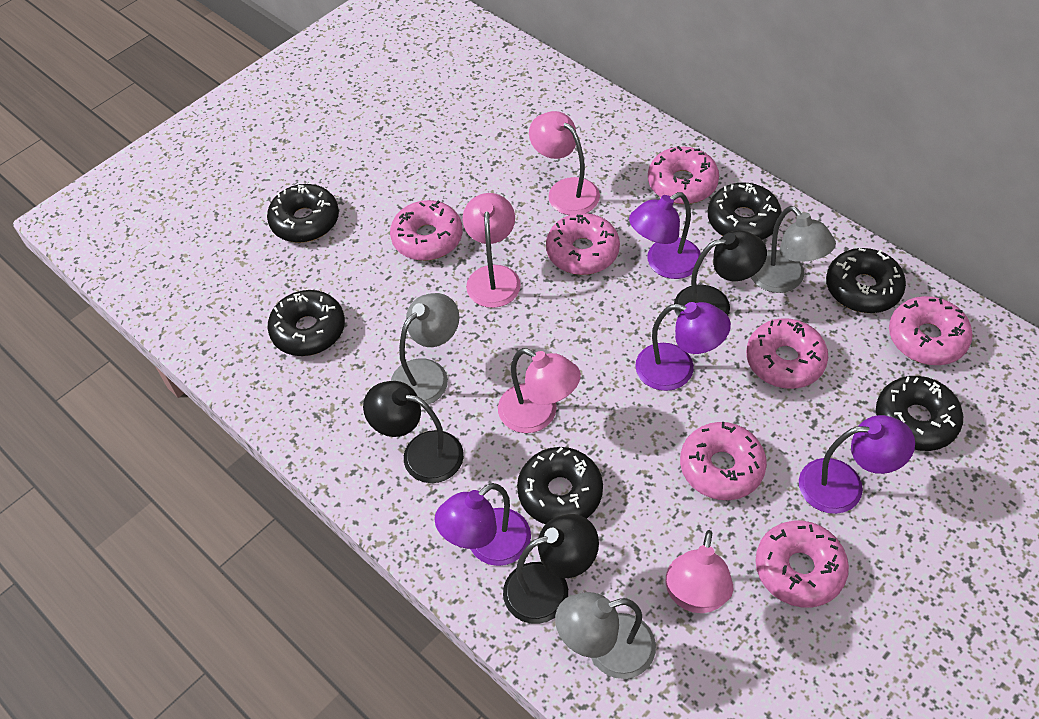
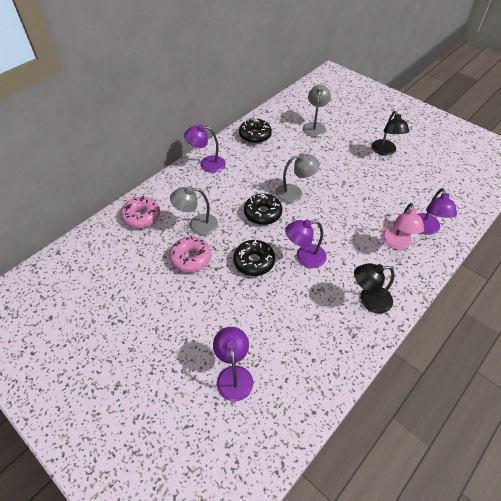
black donut: 6 -> 3
black lamp: 3 -> 2
pink donut: 7 -> 2
pink lamp: 4 -> 1

